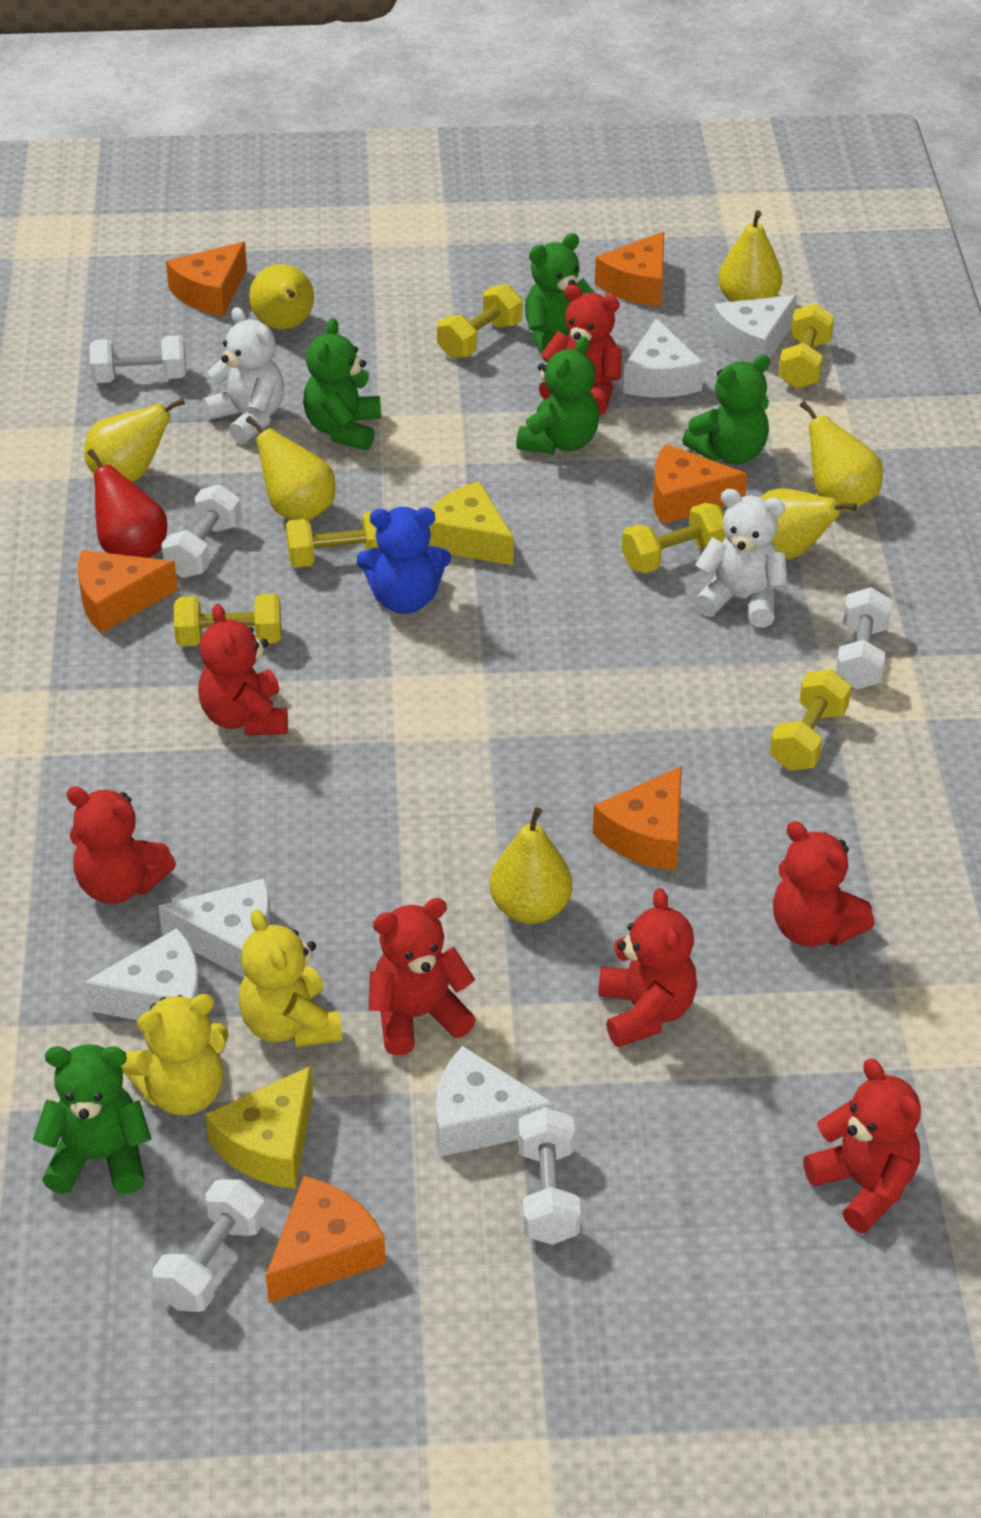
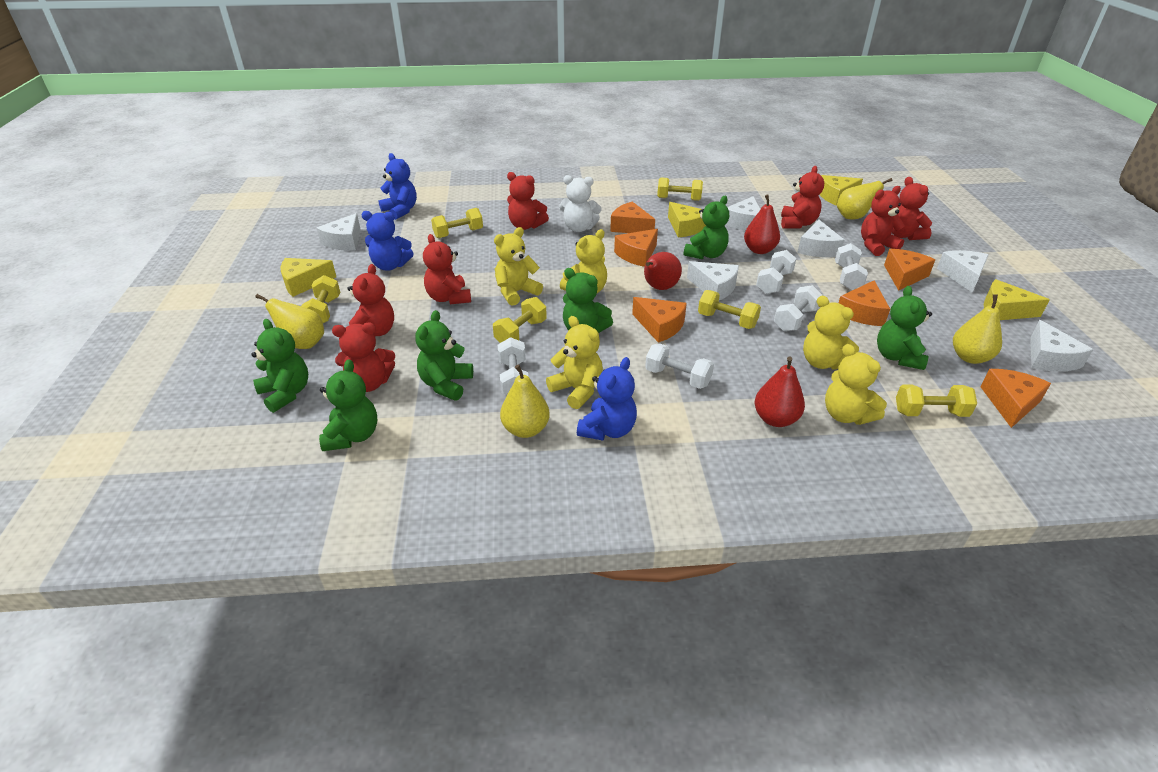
blue teddy bear: 1 -> 3
green teddy bear: 5 -> 6
red pear: 1 -> 3
white cheese: 5 -> 6
white teddy bear: 2 -> 1
yellow cheese: 2 -> 4
yellow pear: 7 -> 4
yellow teddy bear: 2 -> 5

